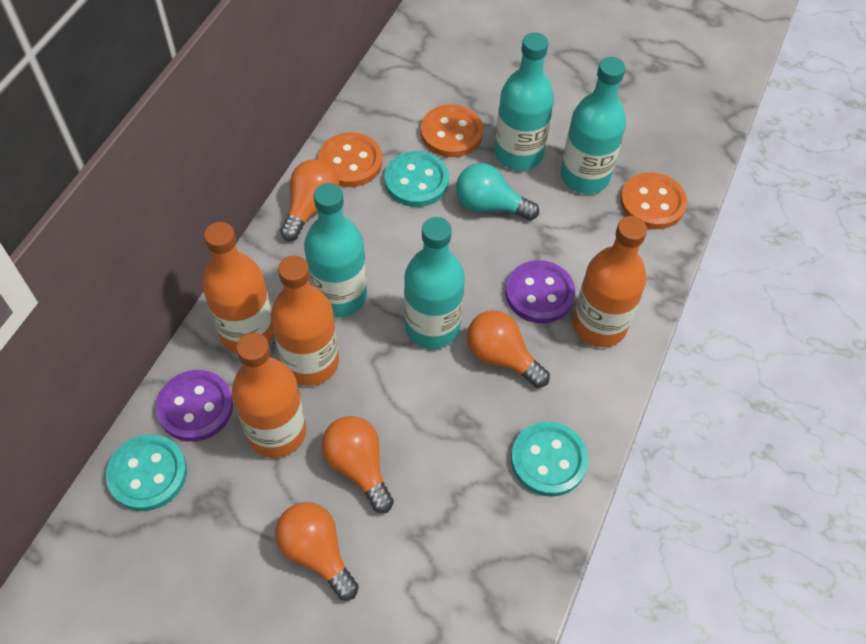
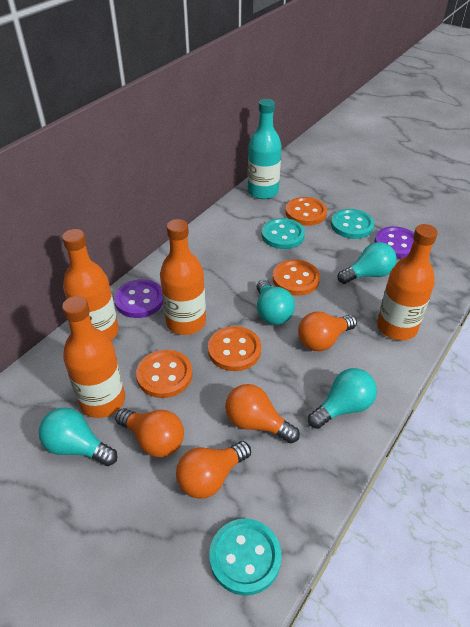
orange button: 3 -> 4
turquoise bottle: 4 -> 1
turquoise light bulb: 1 -> 4

